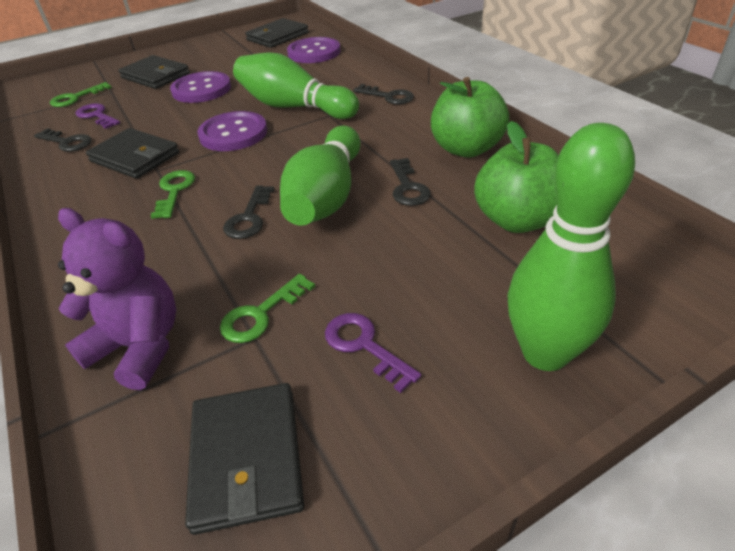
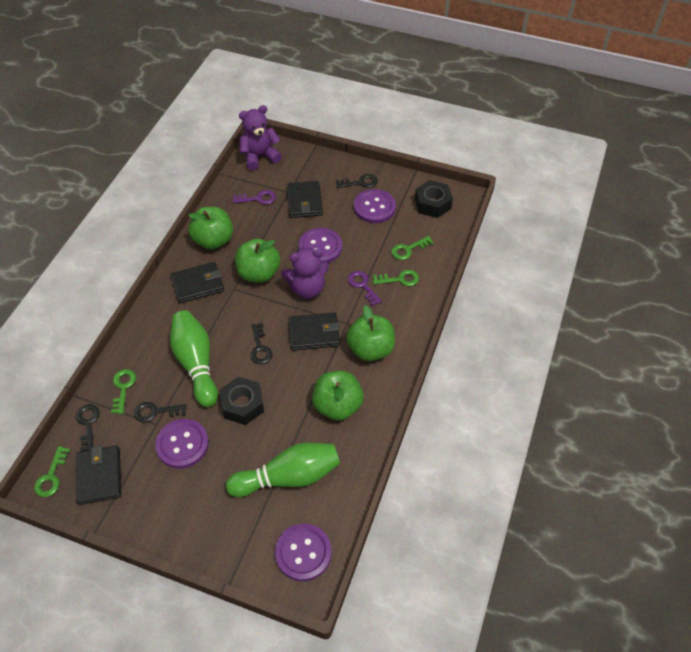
black nut: 0 -> 2
green apple: 2 -> 4
green bowling pin: 3 -> 2
green key: 3 -> 4
purple button: 3 -> 4
purple teddy bear: 1 -> 2

